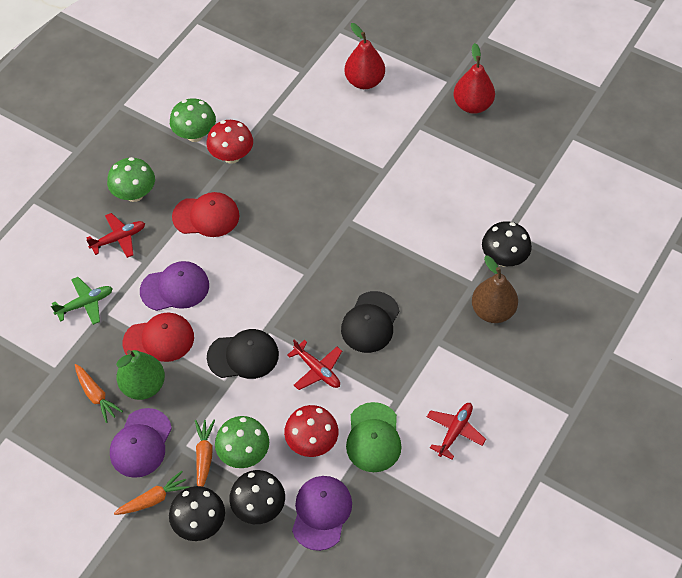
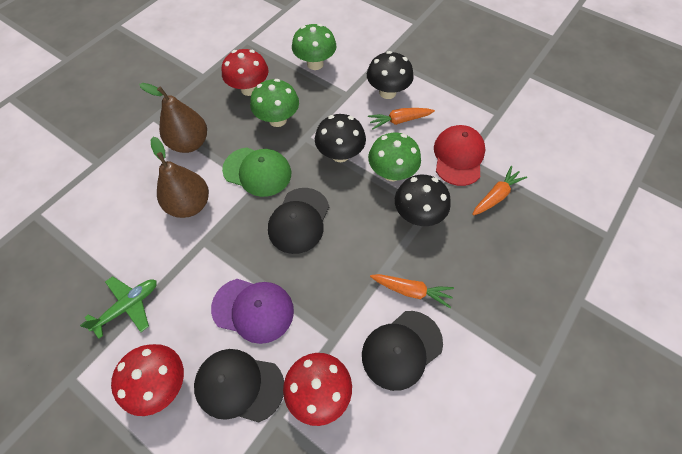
black cap: 2 -> 3
brown pear: 1 -> 2
green pear: 1 -> 0
purple cap: 3 -> 1
red cap: 2 -> 1
red mushroom: 2 -> 3
red pear: 2 -> 0
red plane: 3 -> 0

